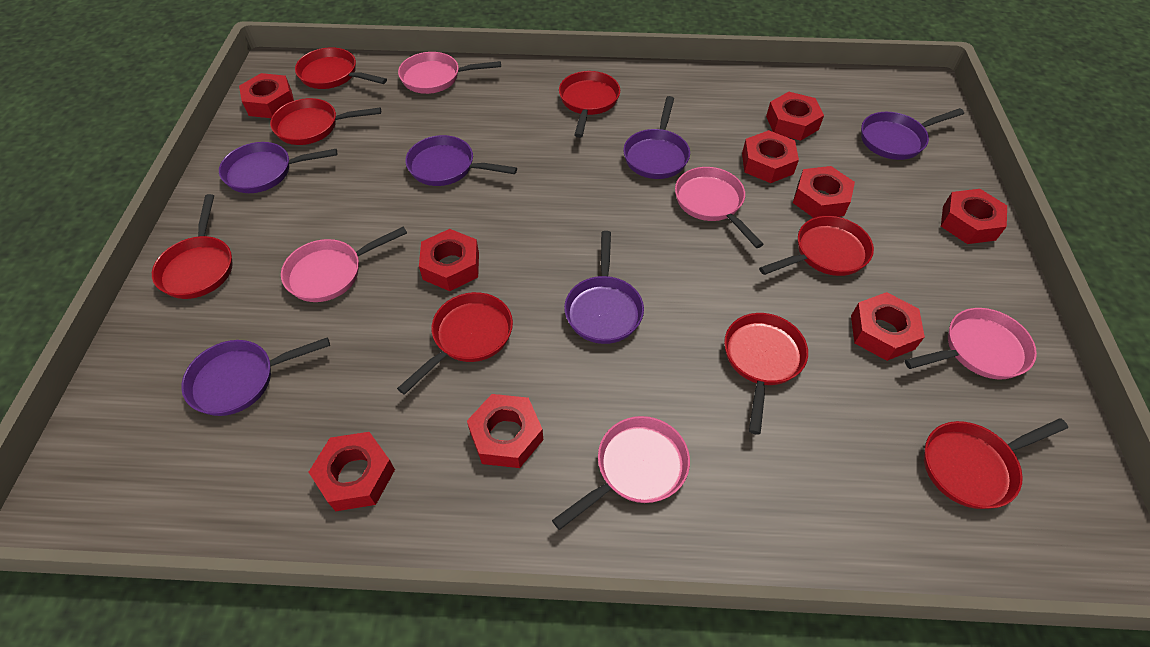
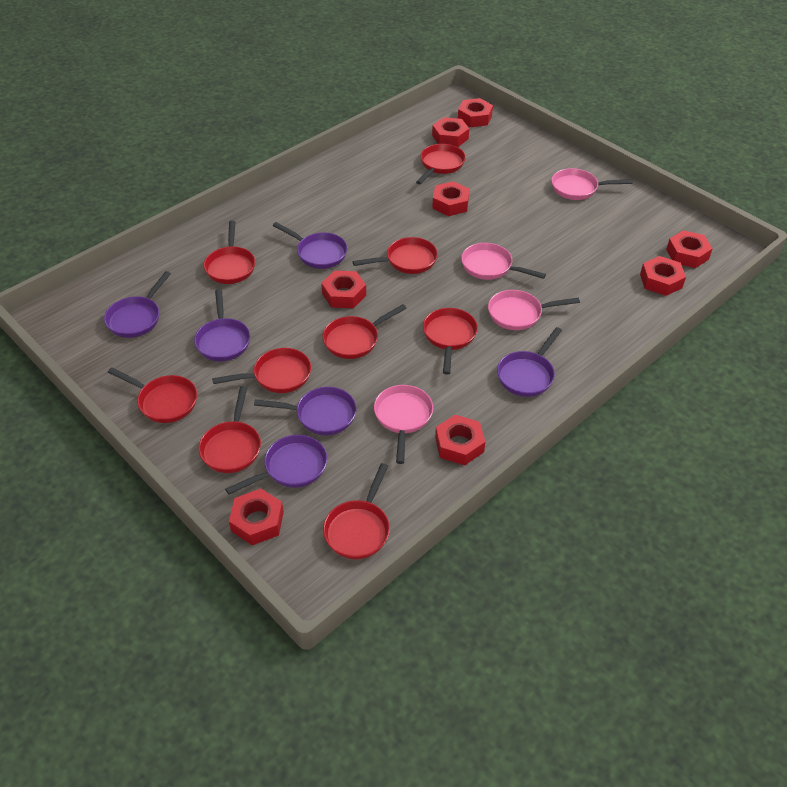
pink pan: 5 -> 4
red nut: 9 -> 8
red pan: 8 -> 9

